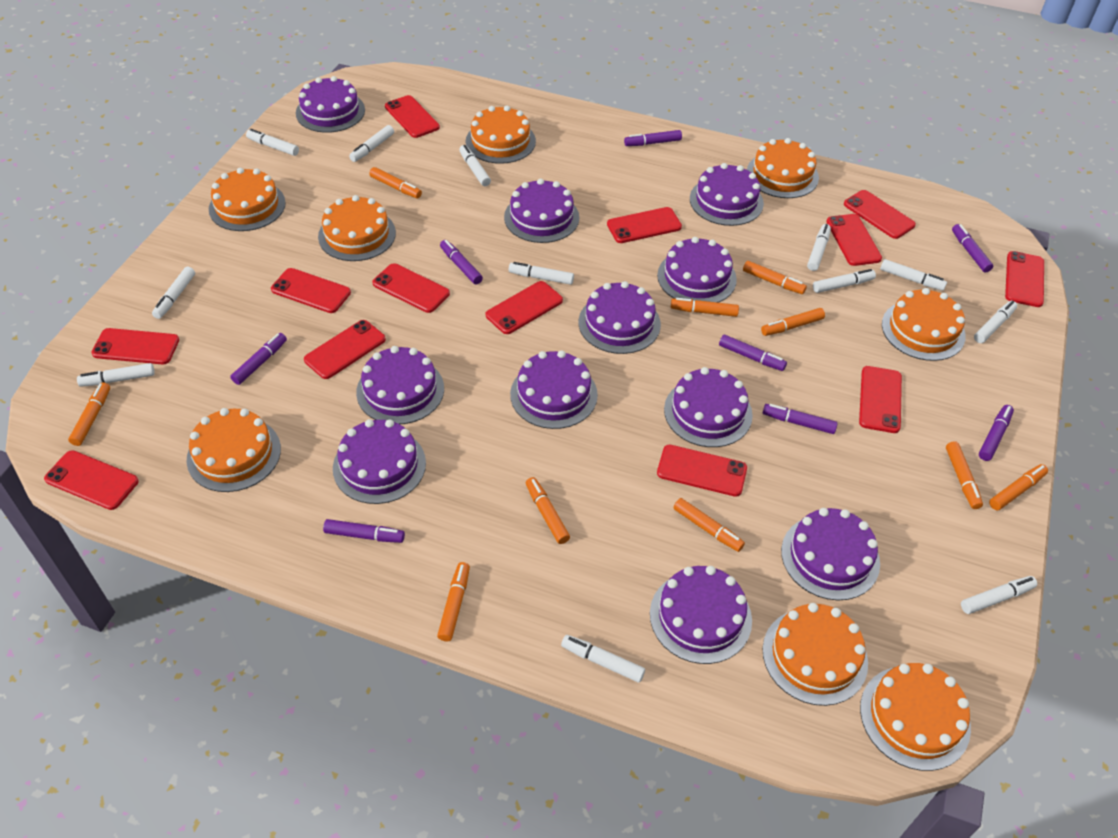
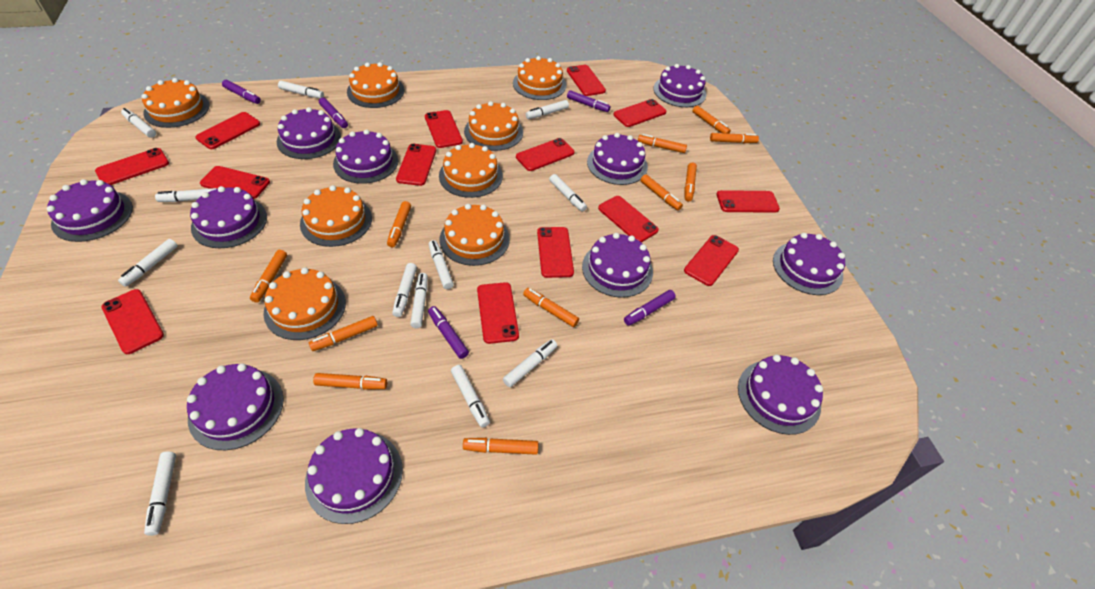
orange marker: 10 -> 11
purple marker: 8 -> 5
red phone: 13 -> 14

